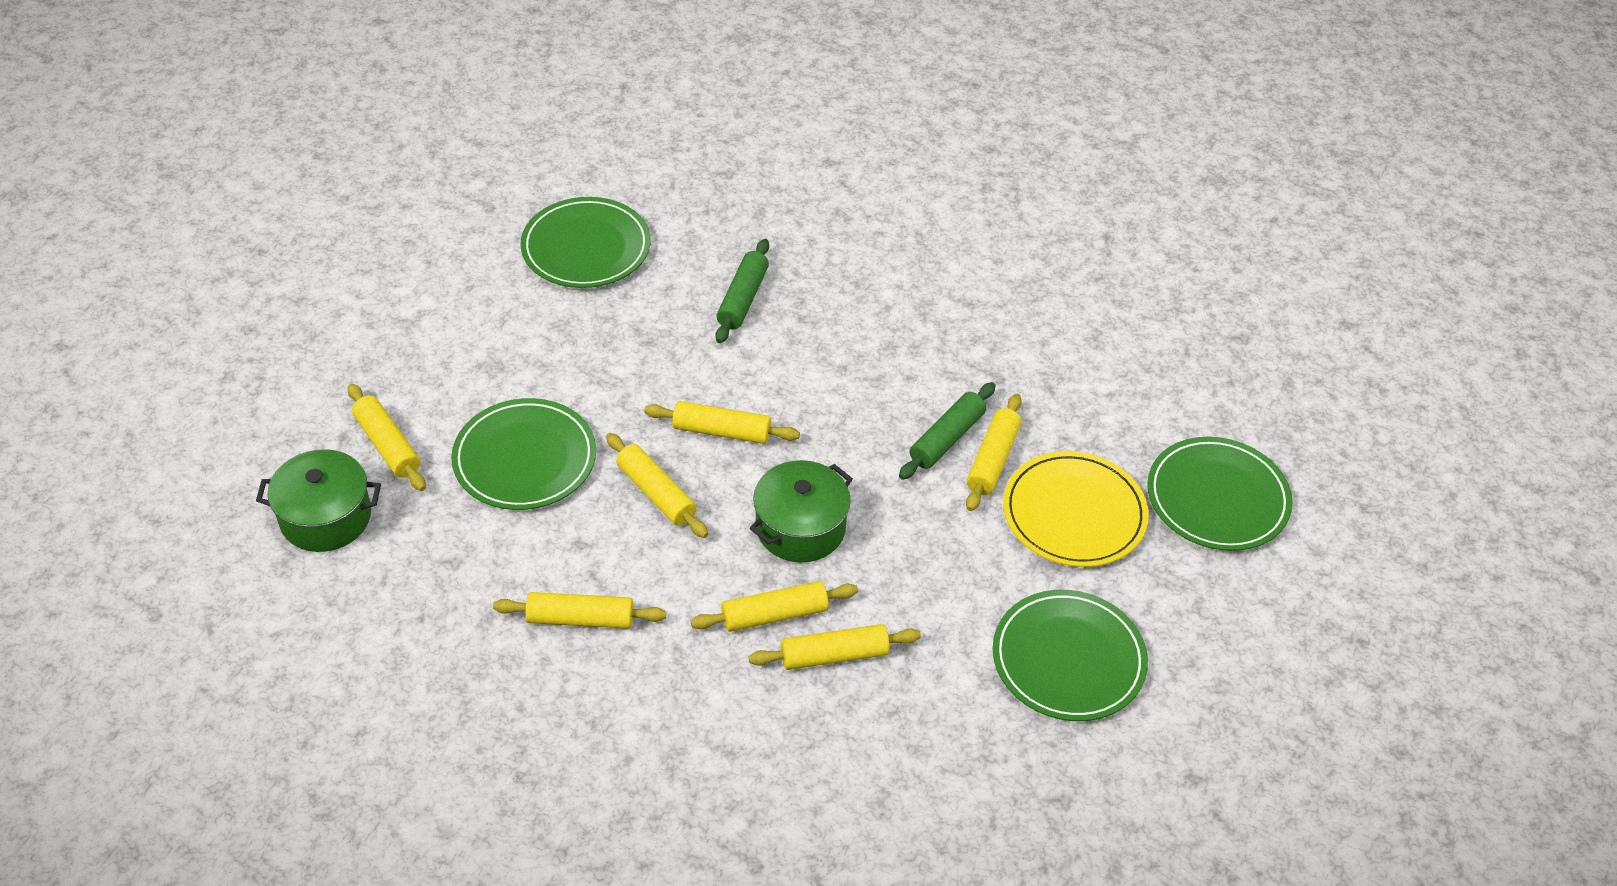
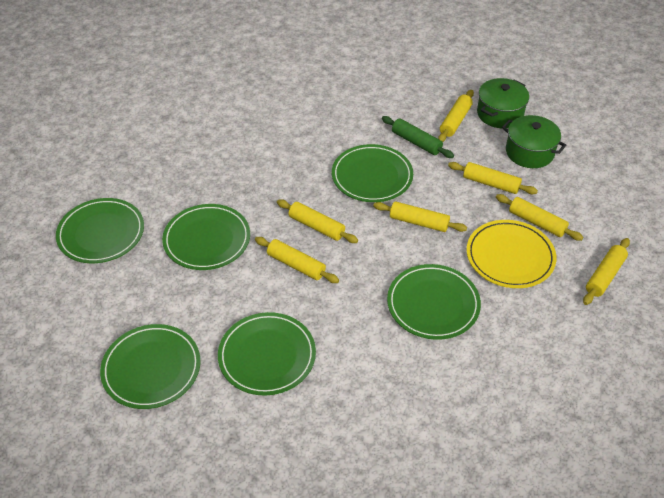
green plate: 4 -> 6
green rolling pin: 2 -> 1

